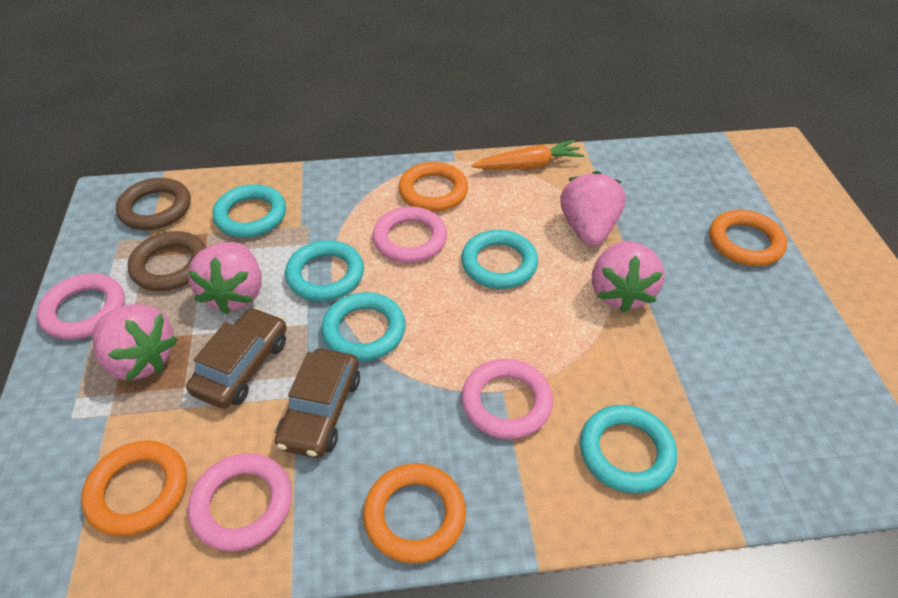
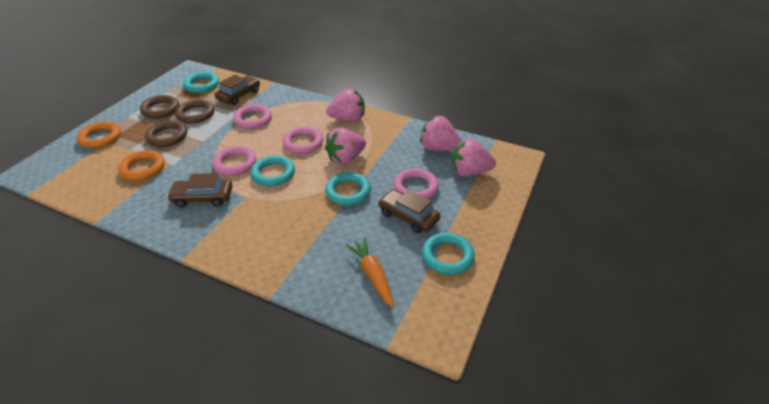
brown car: 2 -> 3
brown ring: 2 -> 3
orange ring: 4 -> 2
turquoise ring: 5 -> 4

